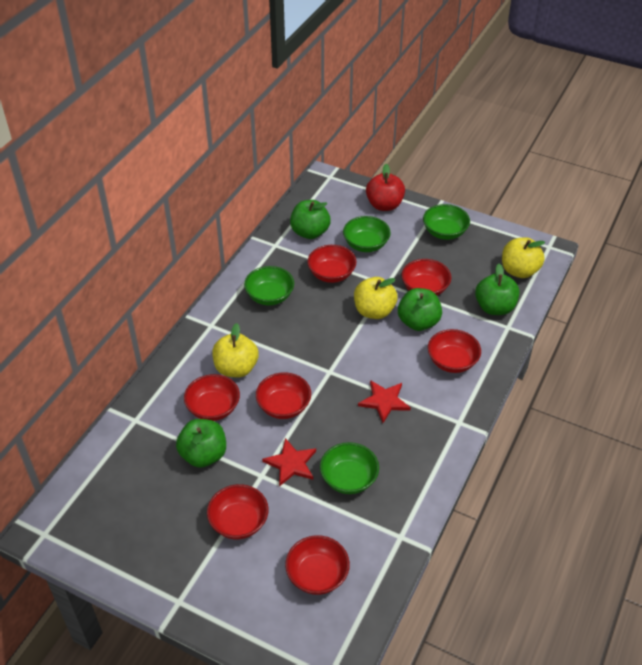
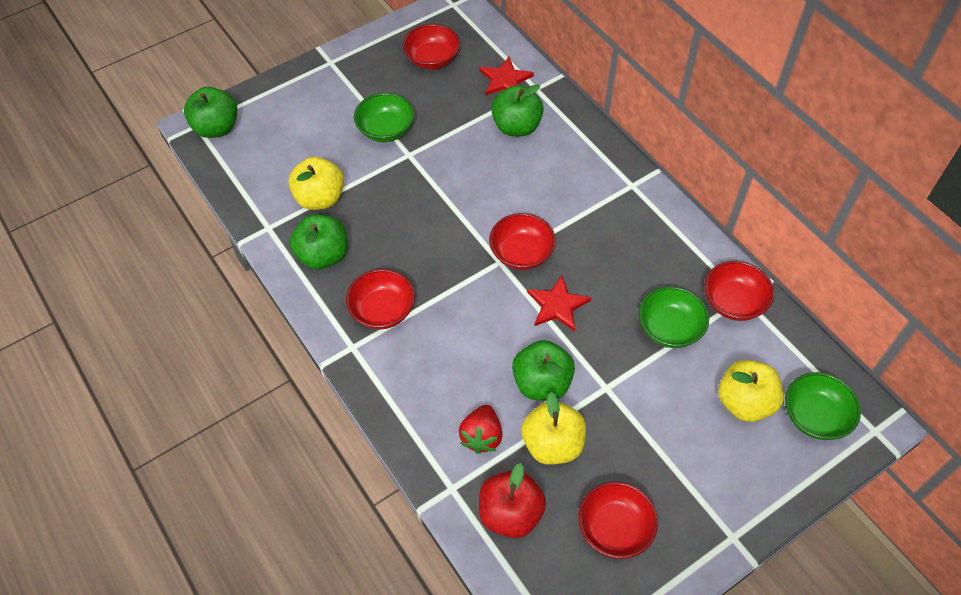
green bowl: 4 -> 3
red bowl: 7 -> 5
red strawberry: 0 -> 1

